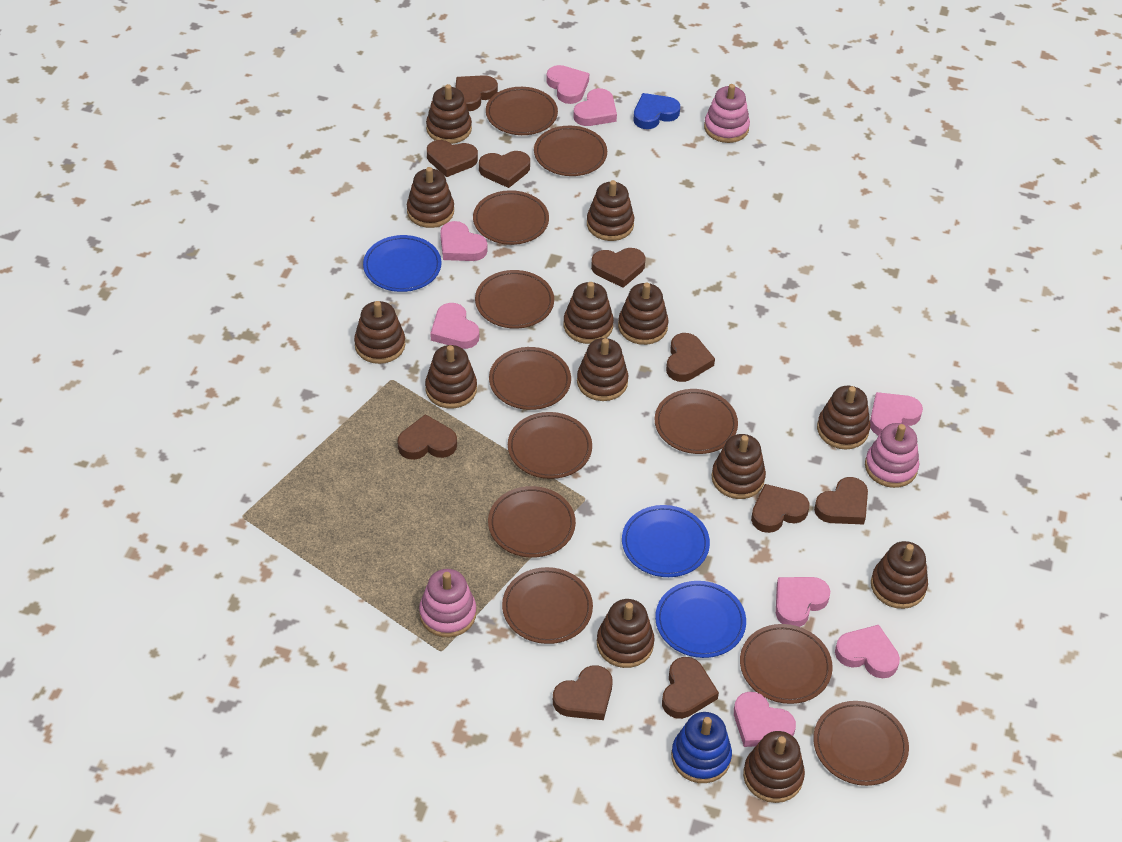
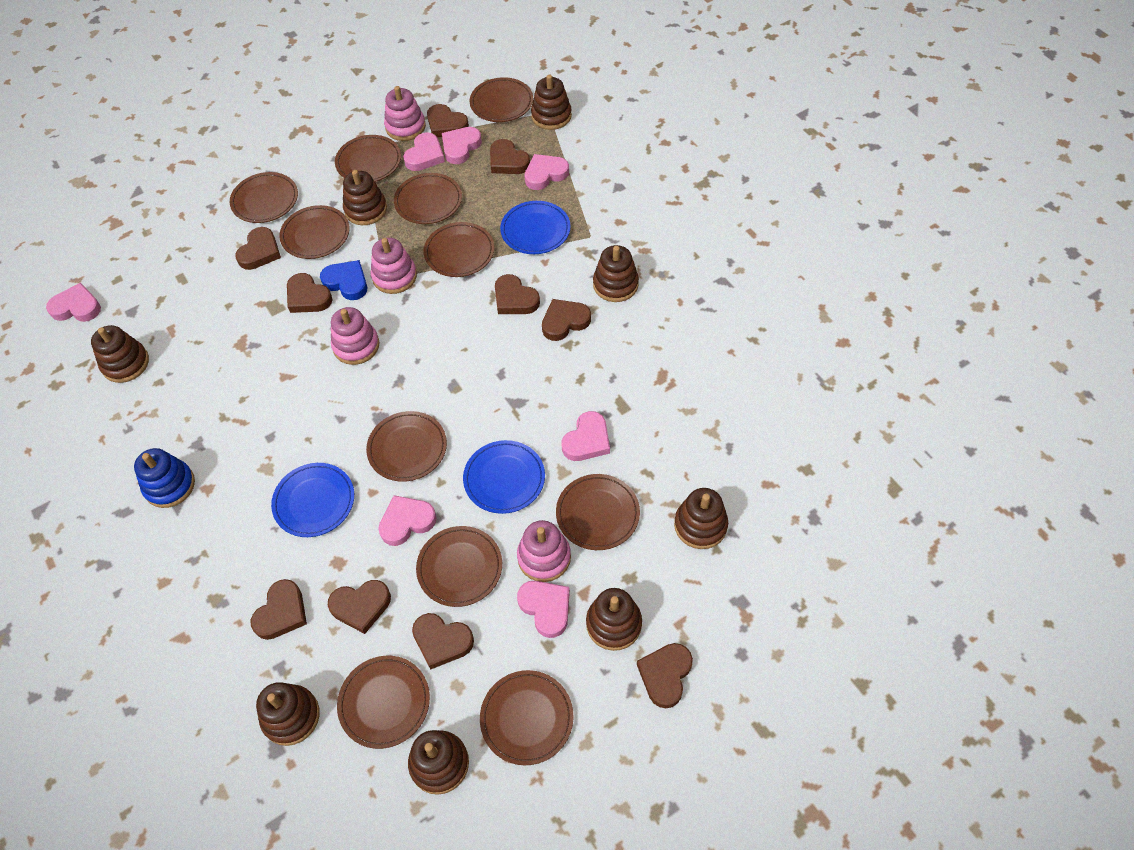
brown stacking toy: 13 -> 8
pink heart: 8 -> 7
pink stacking toy: 3 -> 4

